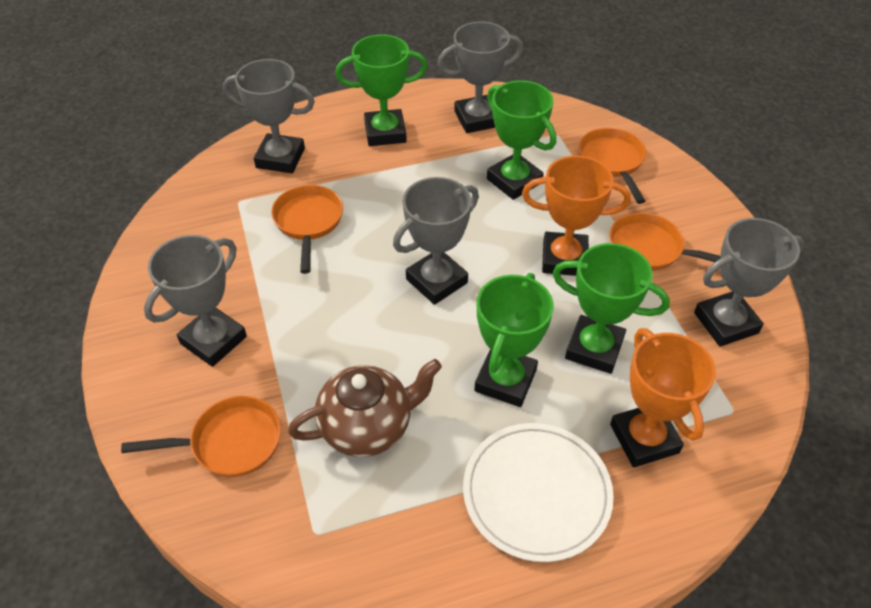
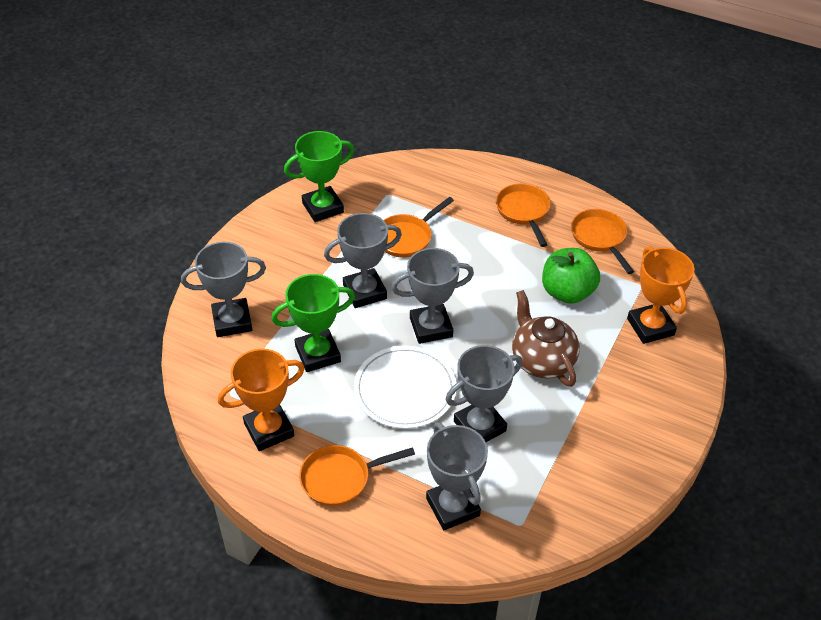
green apple: 0 -> 1
green trophy: 4 -> 2

